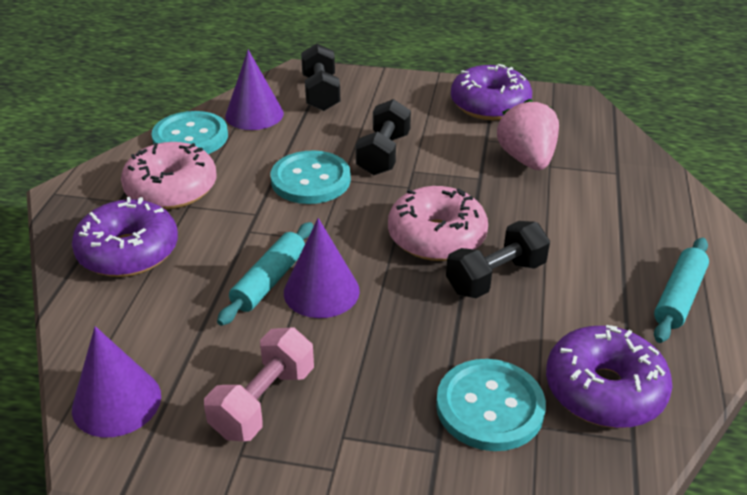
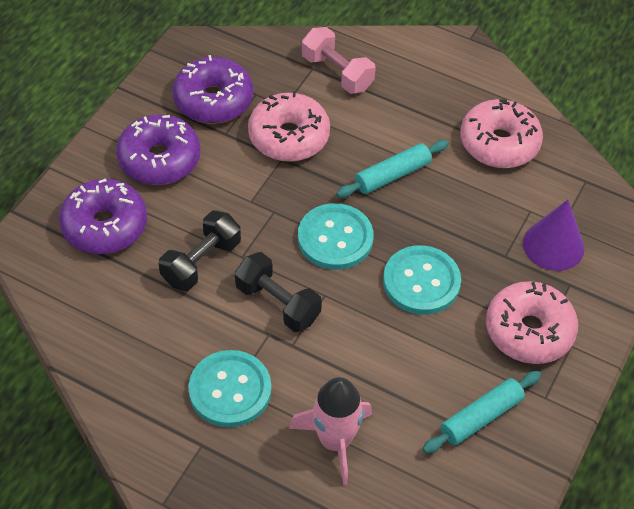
black dumbbell: 3 -> 2
pink donut: 2 -> 3
pink rocket: 0 -> 1
pink strawberry: 1 -> 0
purple cone: 3 -> 1

